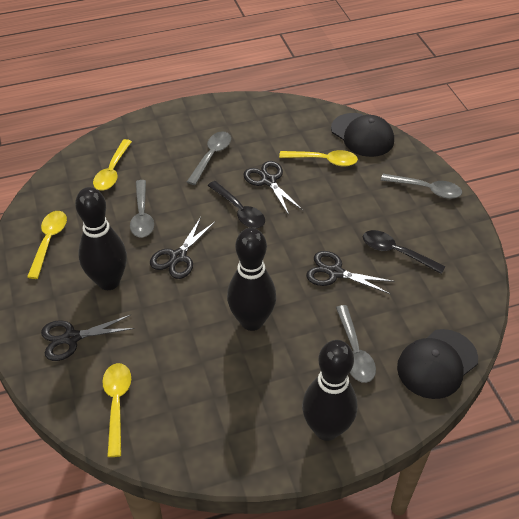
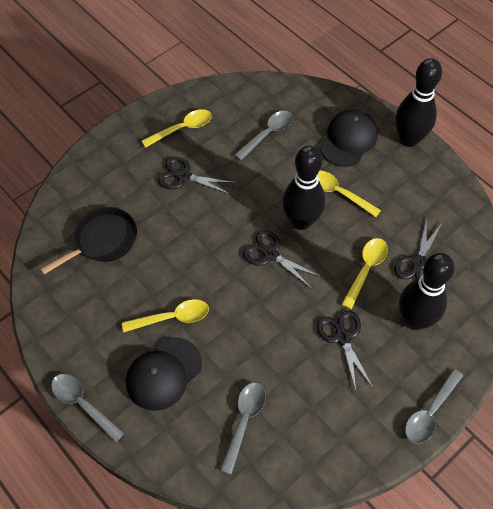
black pan: 0 -> 1
black spoon: 2 -> 0

